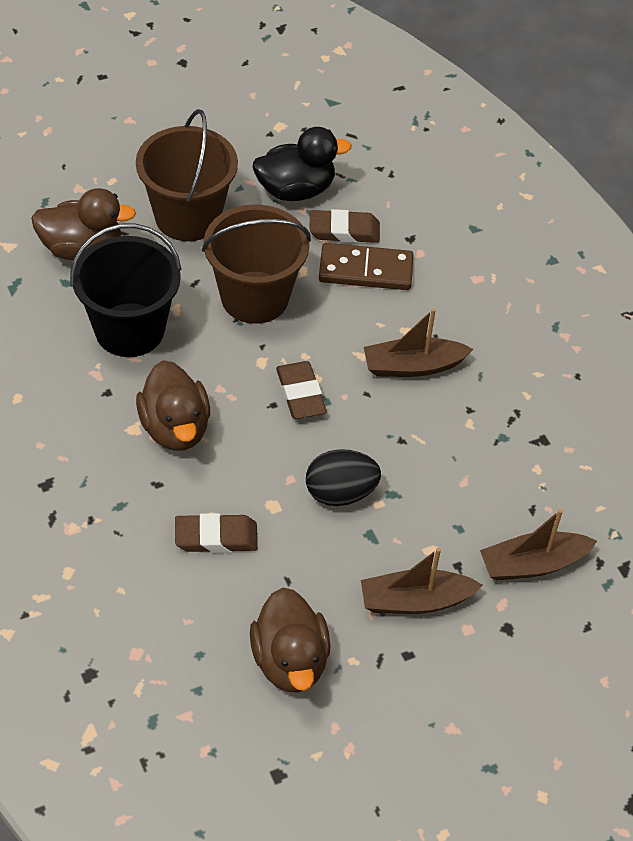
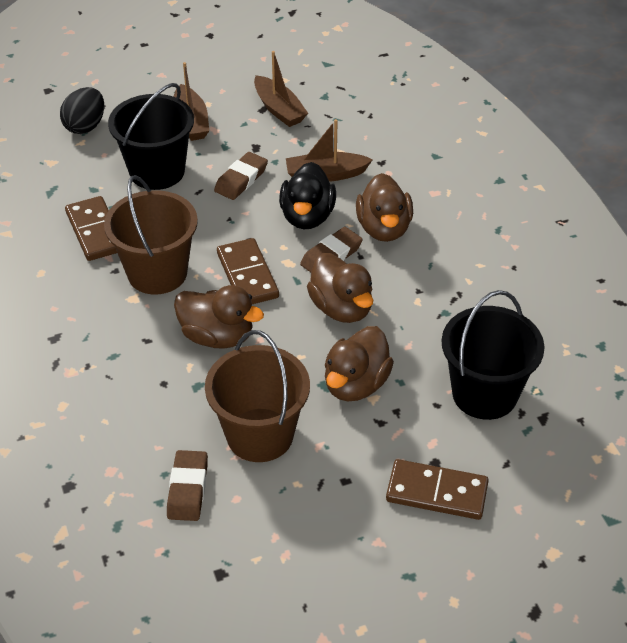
black bucket: 1 -> 2
brown domino: 1 -> 3
brown duck: 3 -> 4

